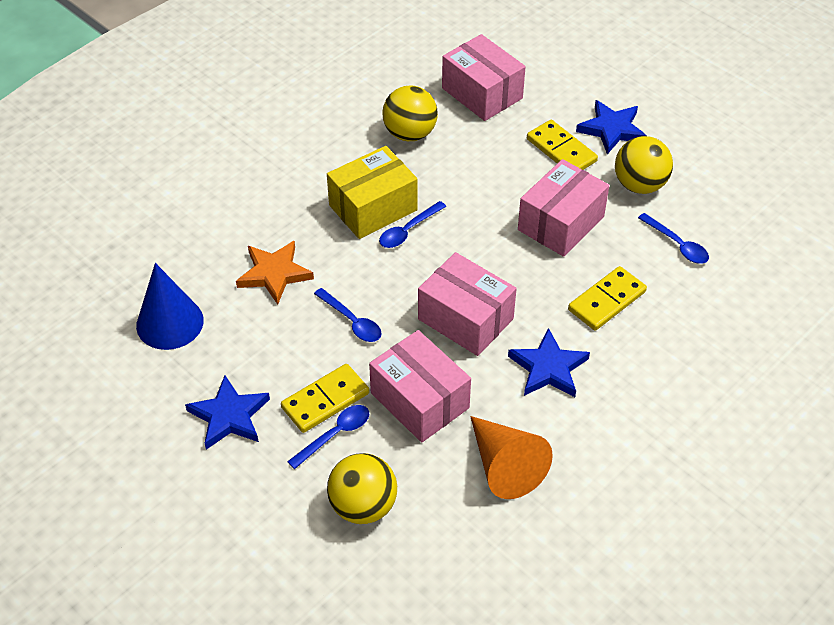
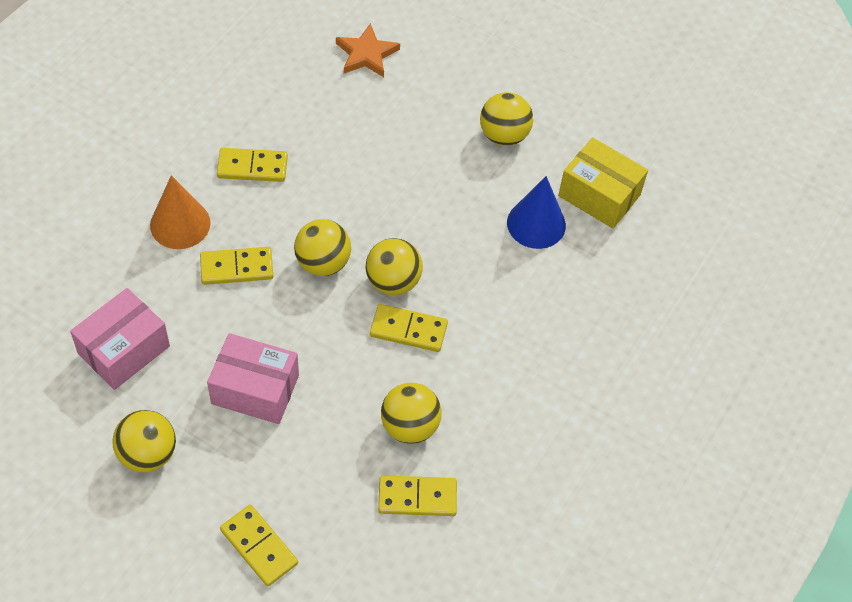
blue spoon: 4 -> 0
blue star: 3 -> 0
pink box: 4 -> 2
yellow ball: 3 -> 5
yellow domino: 3 -> 5

